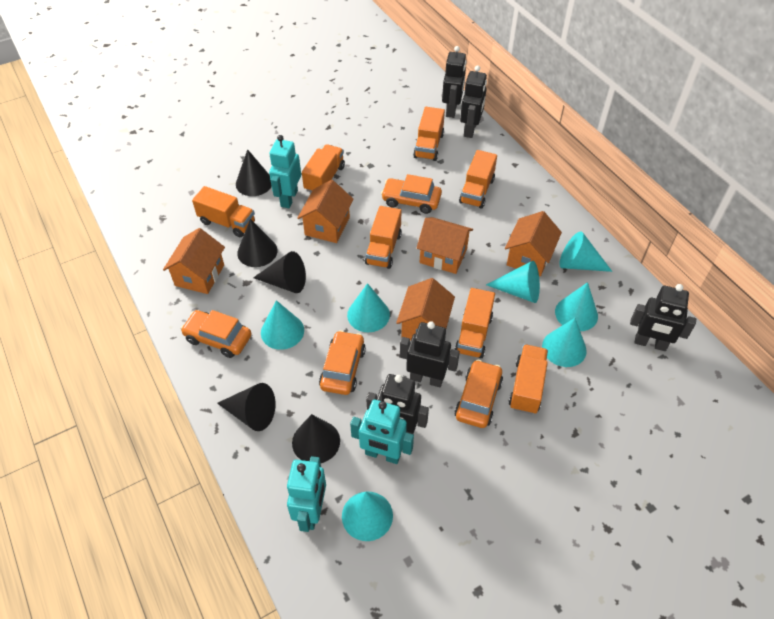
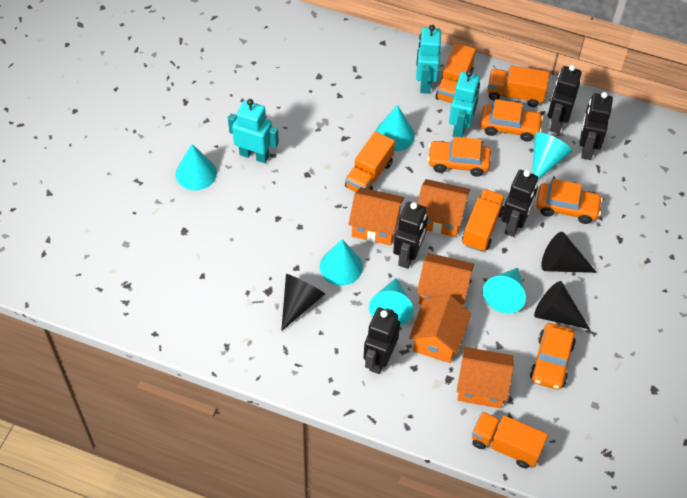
black cone: 5 -> 3
orange truck: 7 -> 5
turquoise cone: 7 -> 6

